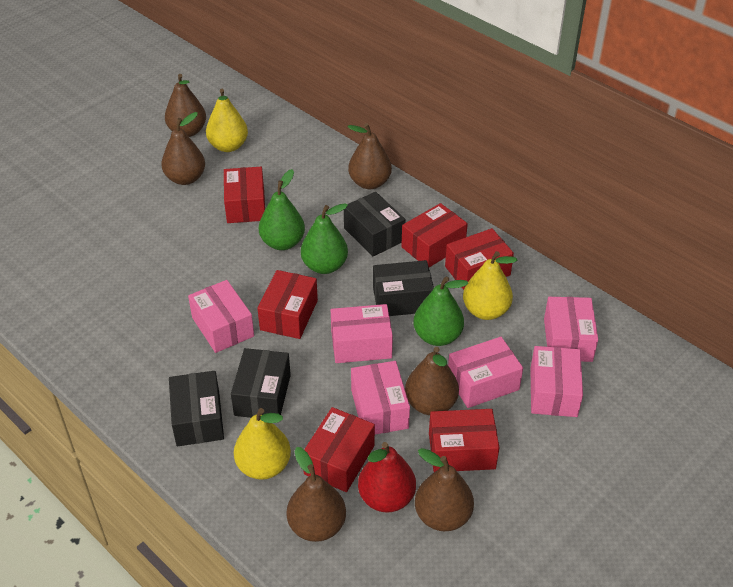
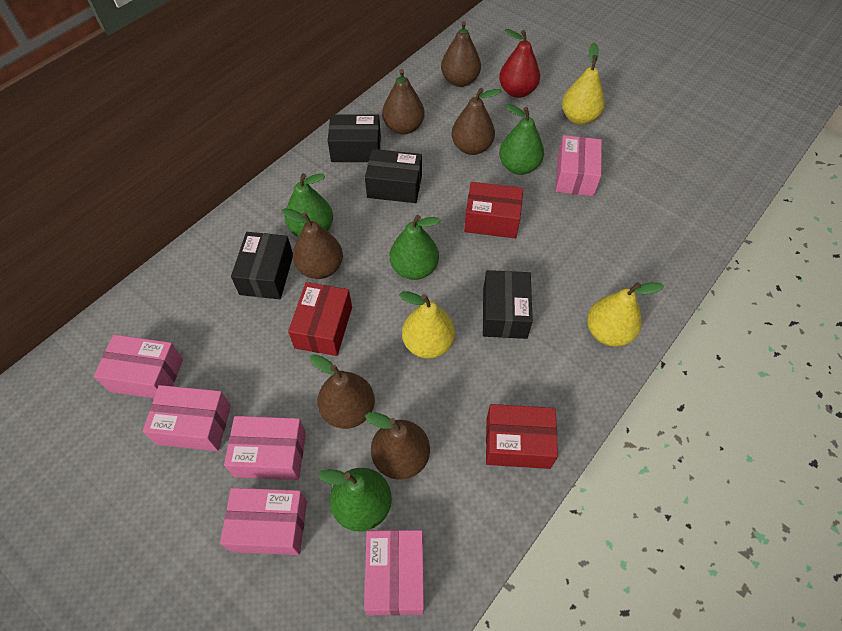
green pear: 3 -> 4
red box: 6 -> 3

